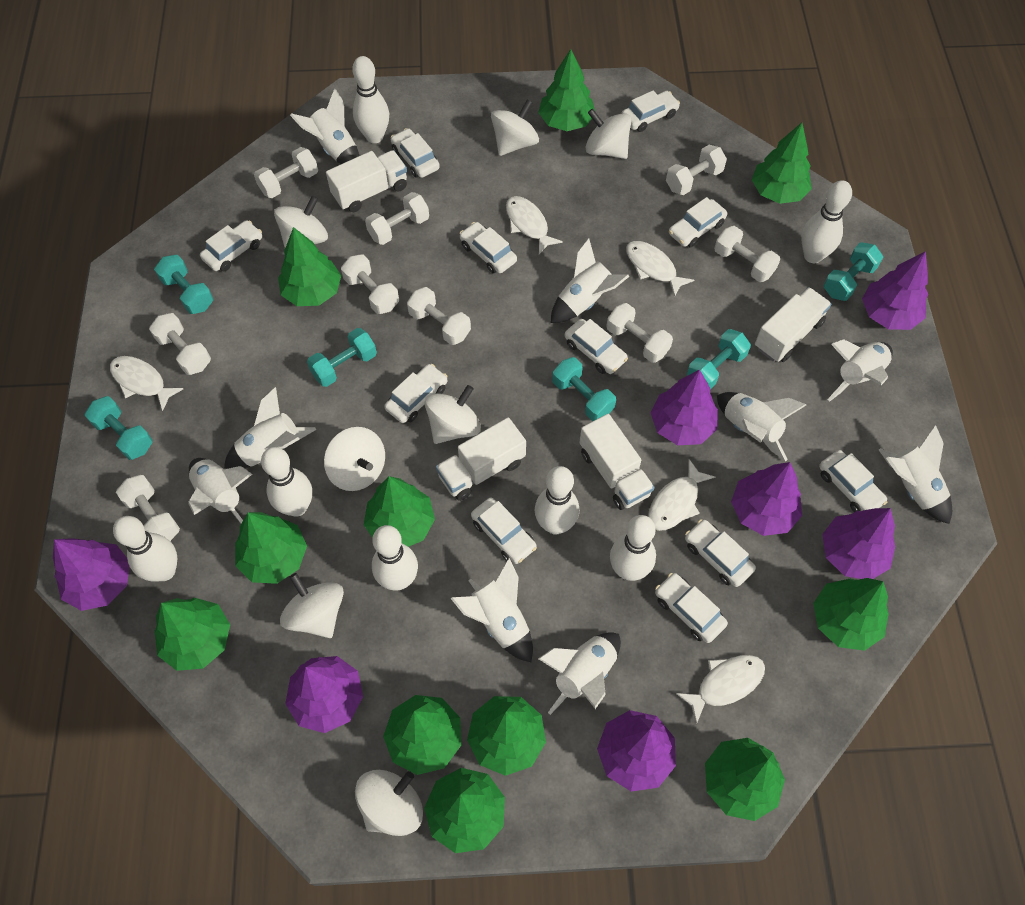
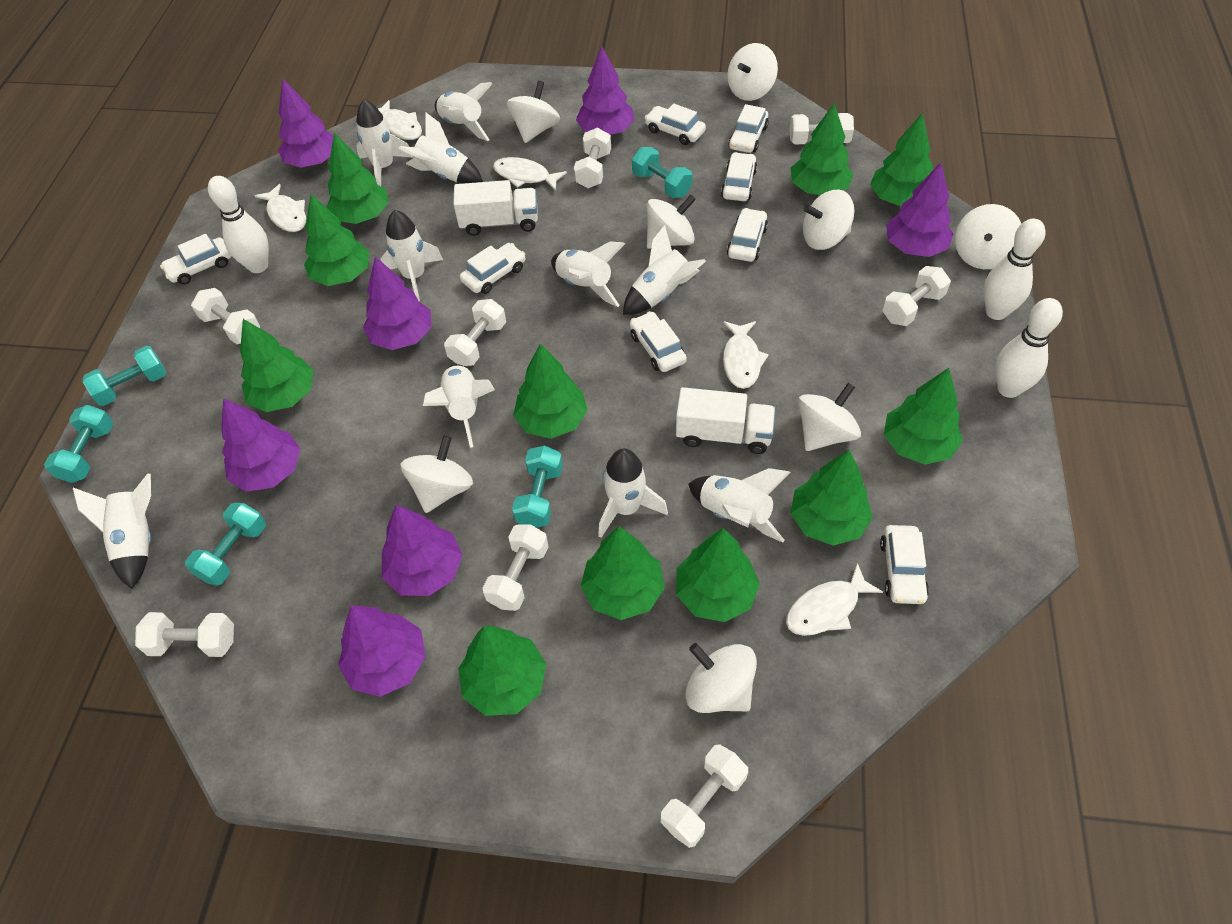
turquoise dumbbell: 6 -> 5
white bowling pin: 7 -> 3
white car: 11 -> 8
white dumbbell: 9 -> 8
white rocket: 9 -> 10
white spinning top: 7 -> 8
white truck: 4 -> 2

